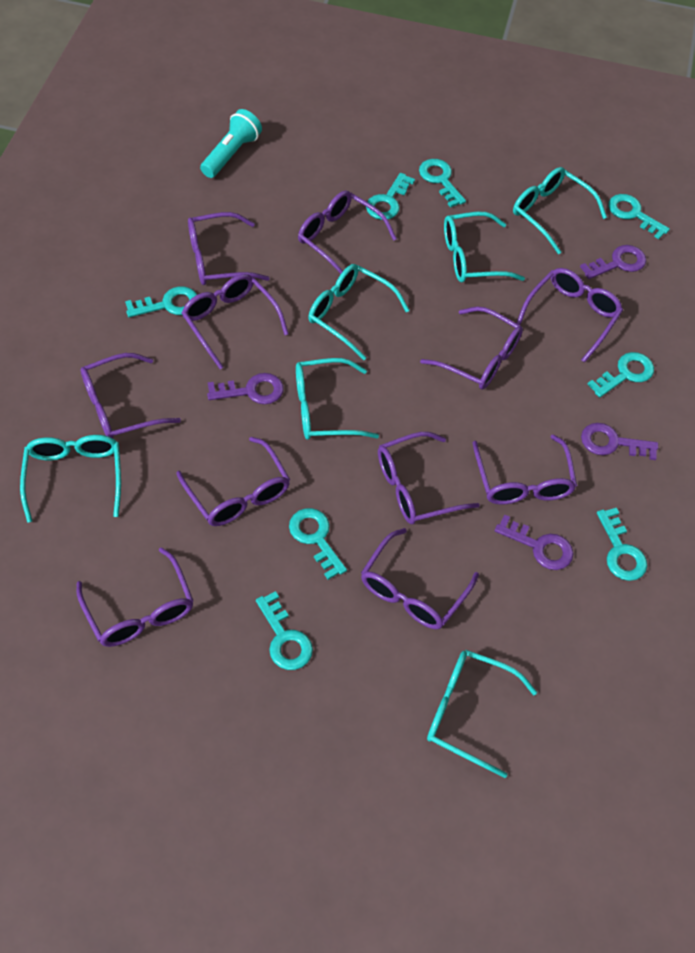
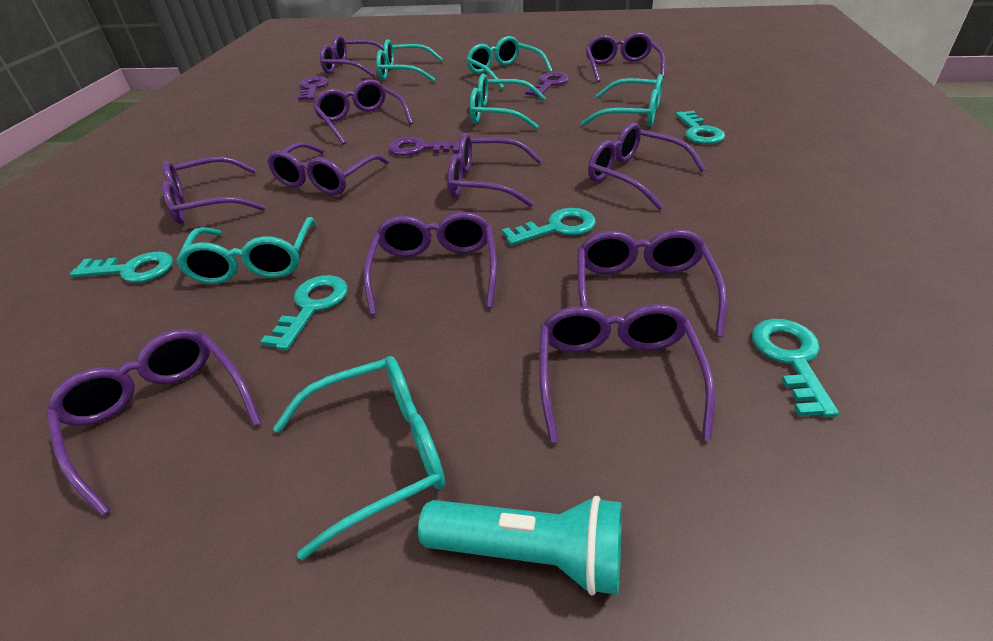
purple key: 4 -> 3
turquoise key: 8 -> 5

